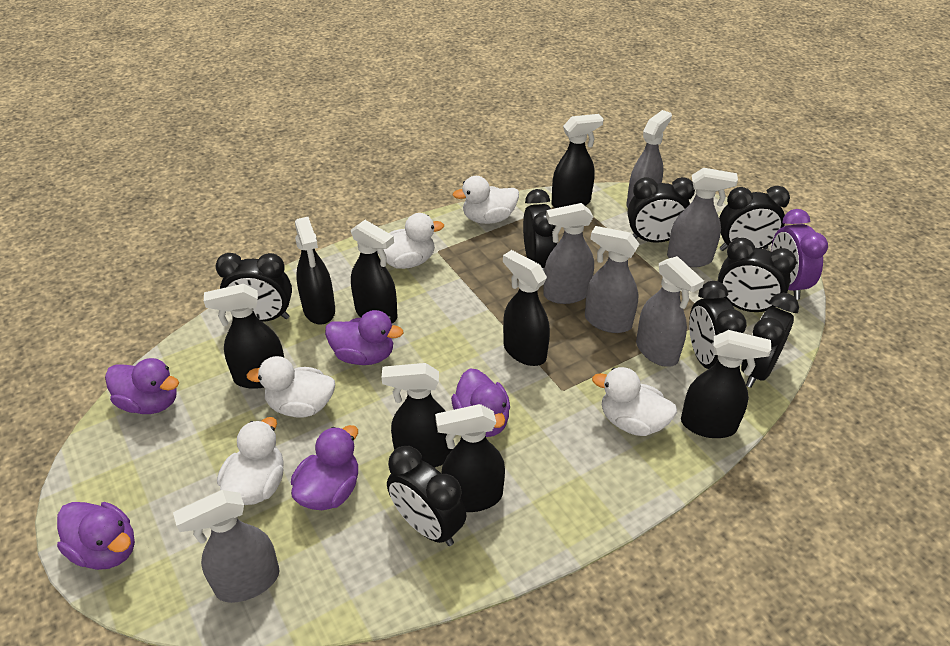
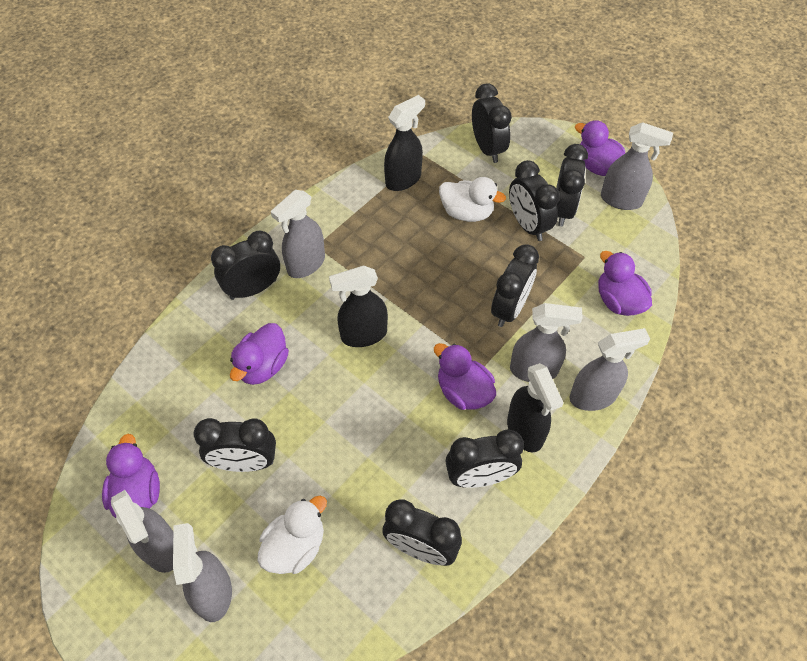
black spray bottle: 8 -> 3
purple clock: 1 -> 0
white duck: 5 -> 2

